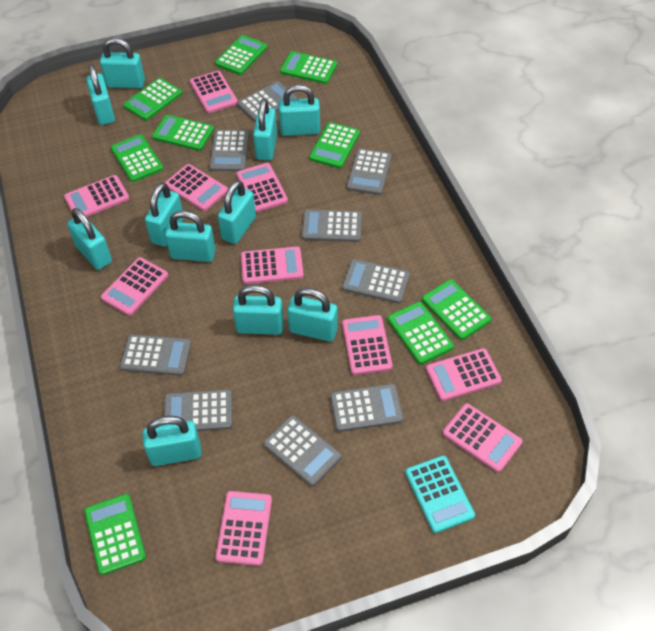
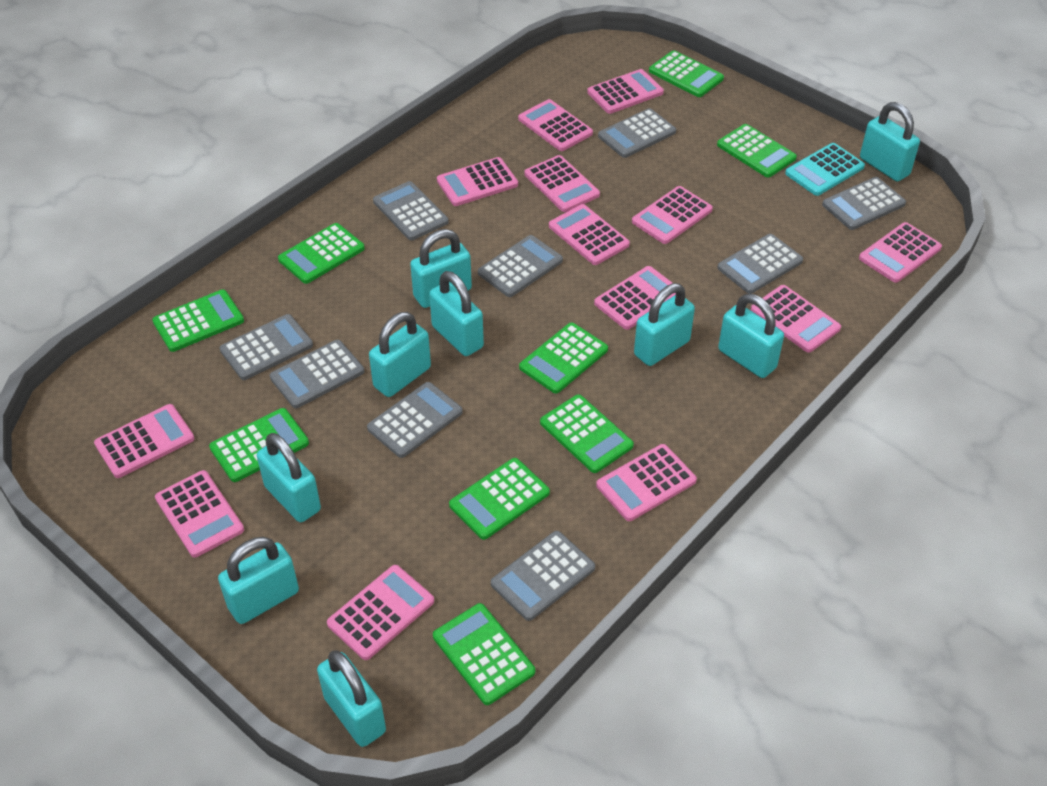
pink calculator: 10 -> 13
turquoise padlock: 11 -> 9

